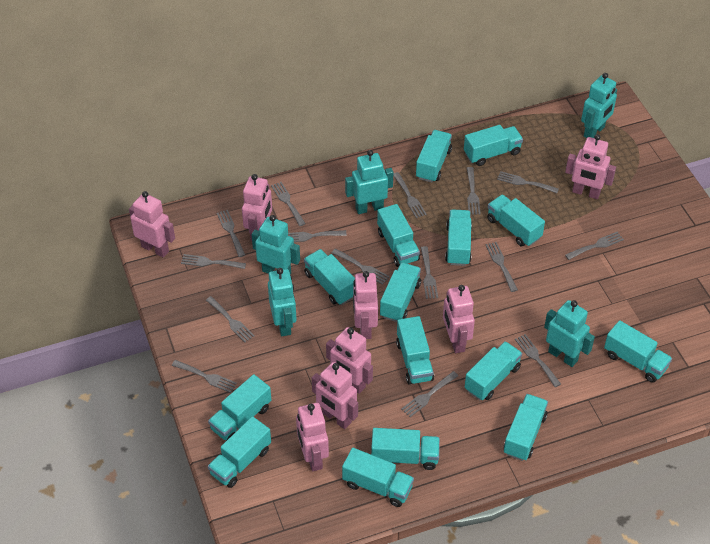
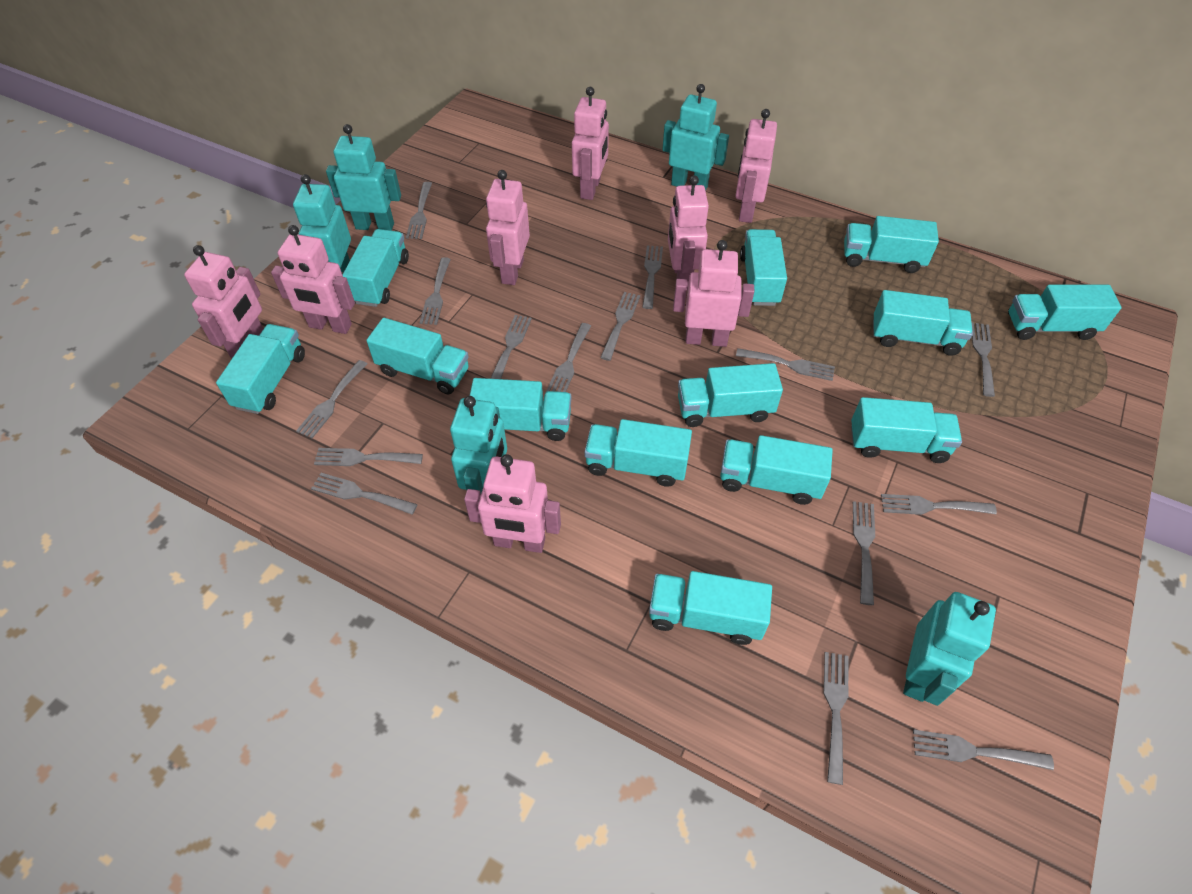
turquoise truck: 15 -> 13

